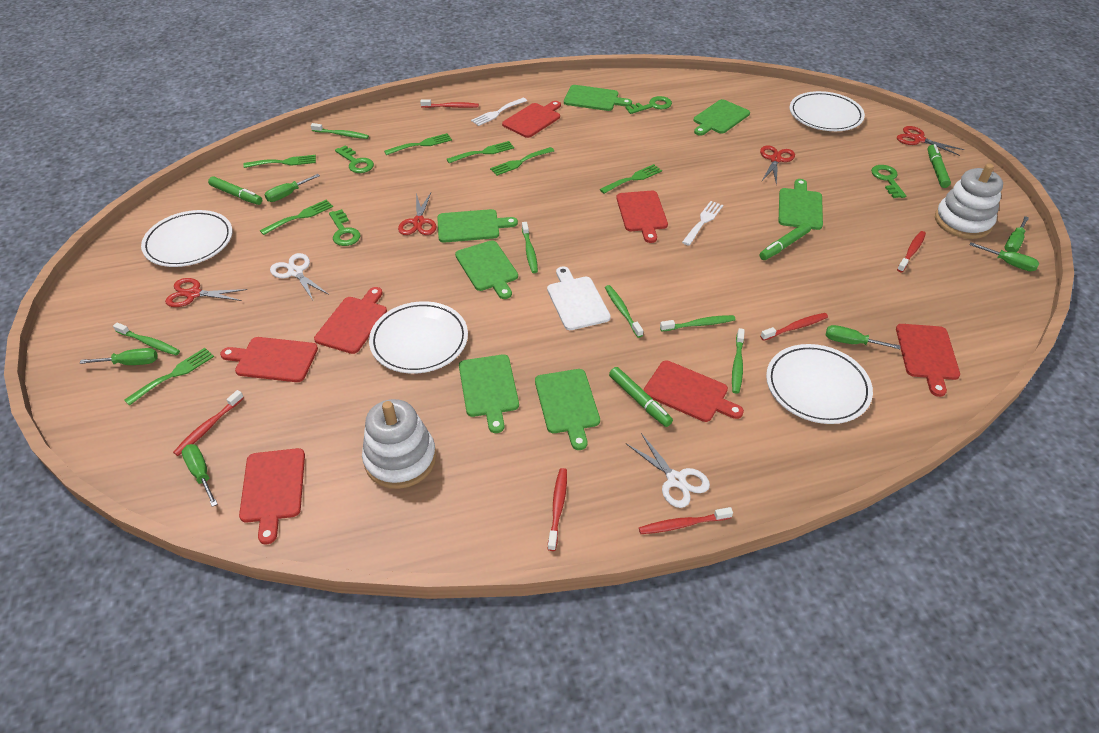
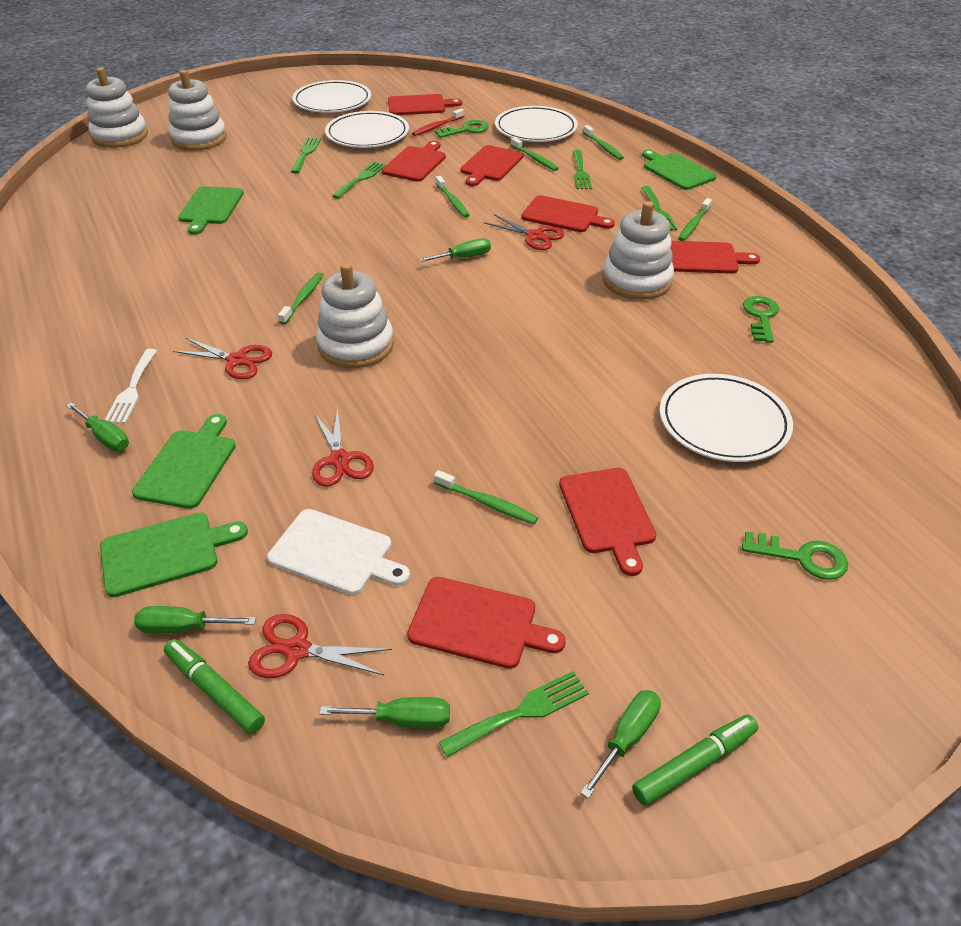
green cutting board: 7 -> 4
green fork: 7 -> 5
green key: 4 -> 3
green marker: 4 -> 2
green screwdriver: 6 -> 5
red toothbrush: 6 -> 1
white fork: 2 -> 1
white scissors: 2 -> 0
white stacking toy: 2 -> 4

